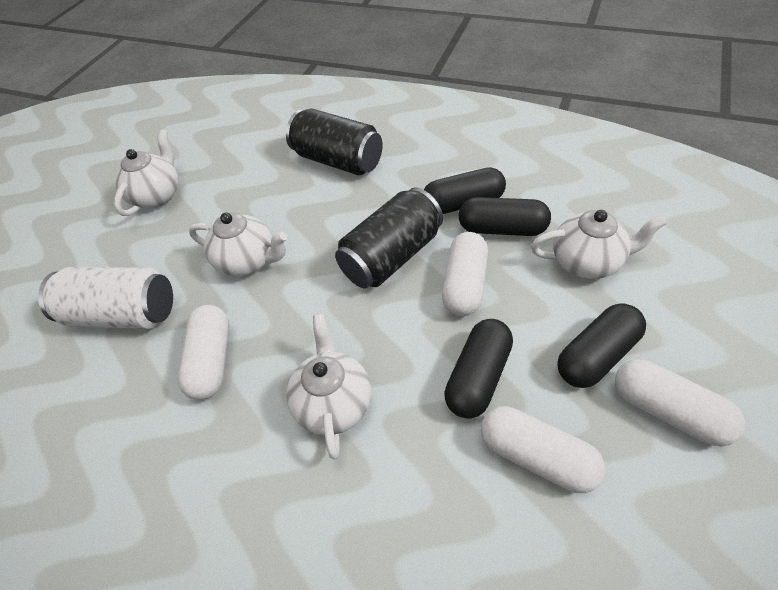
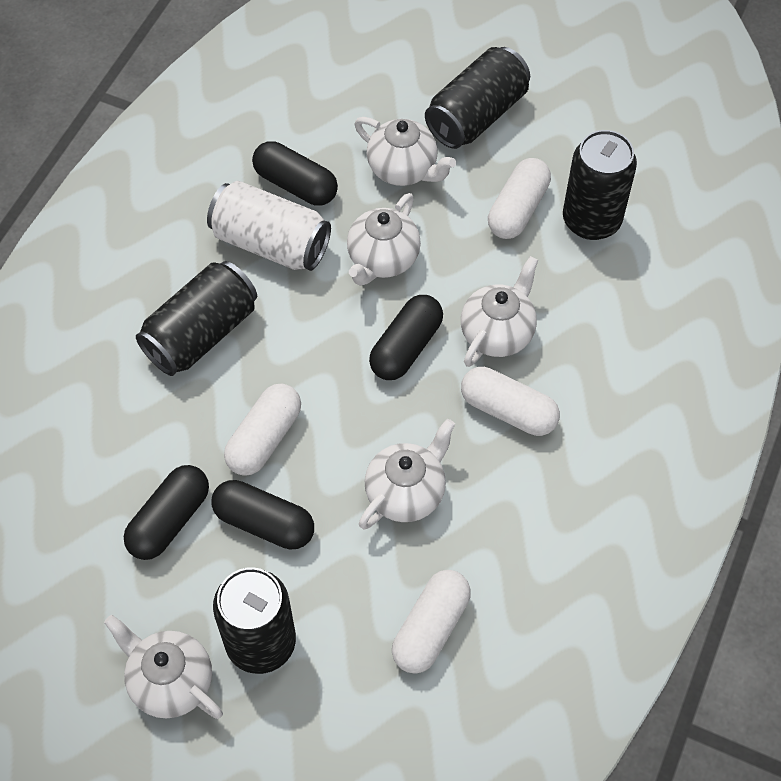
black can: 2 -> 4
white teapot: 4 -> 5

